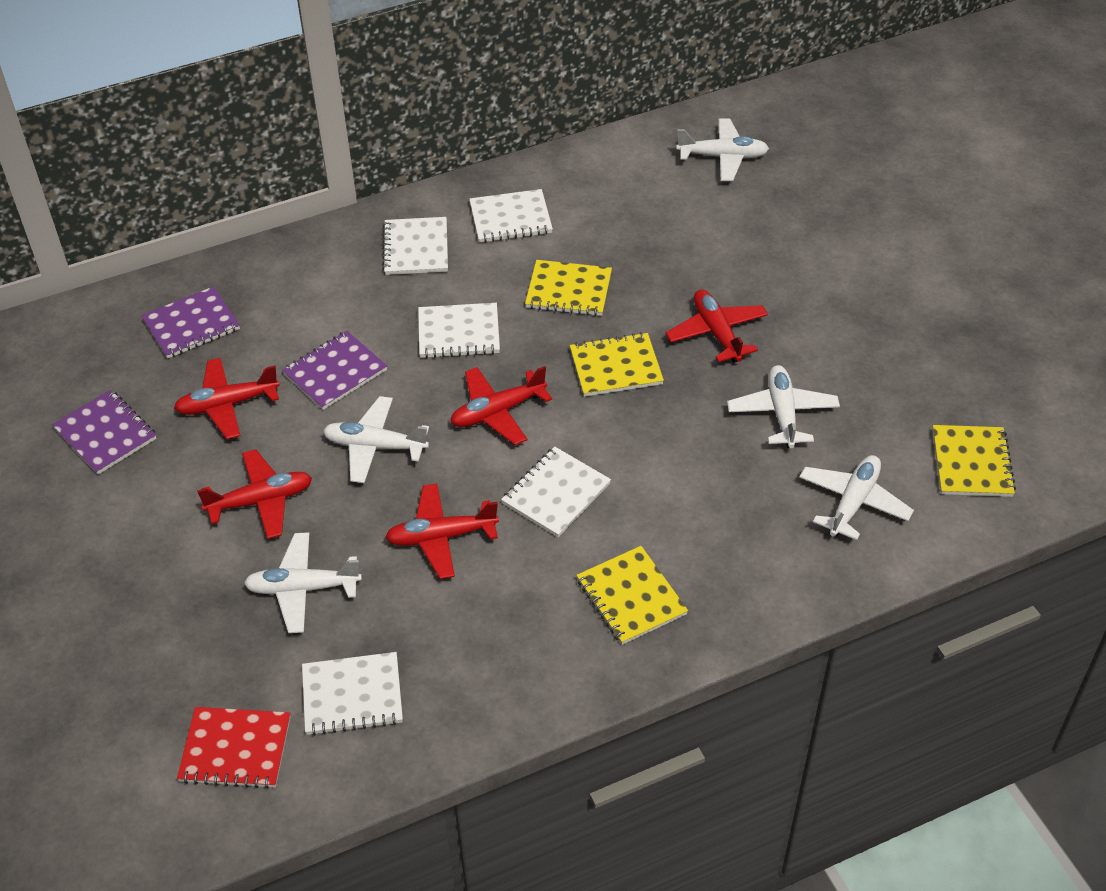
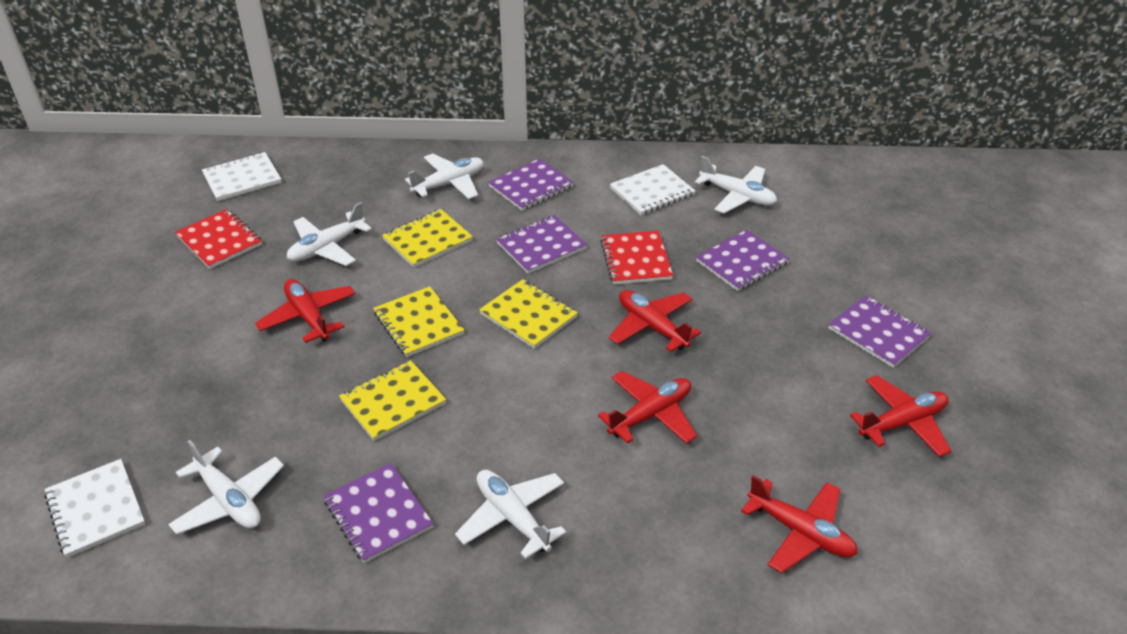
purple notebook: 3 -> 5
red notebook: 1 -> 2
white notebook: 5 -> 3

